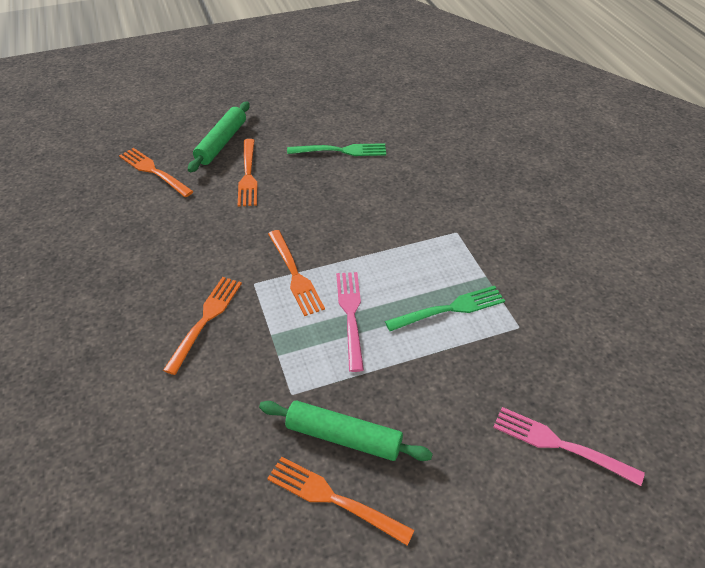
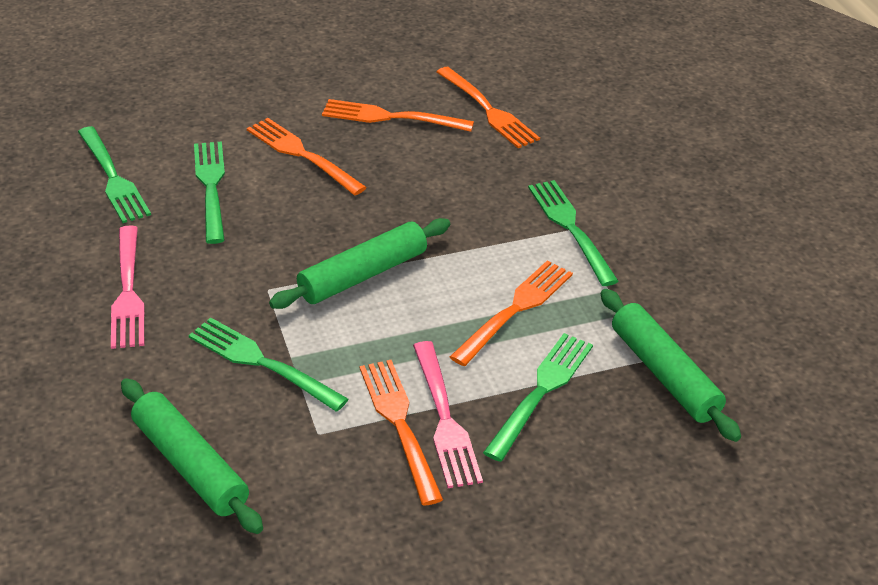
green fork: 2 -> 5
green rolling pin: 2 -> 3

